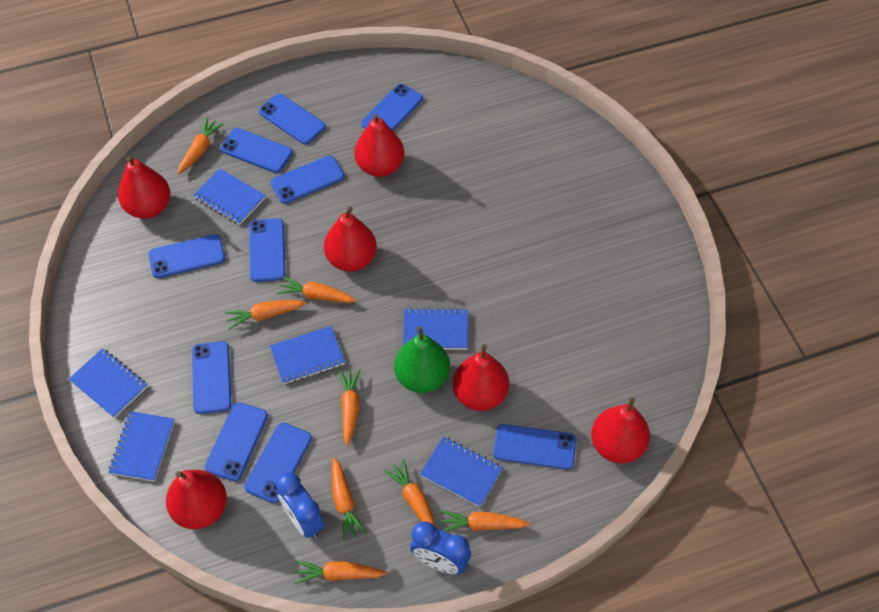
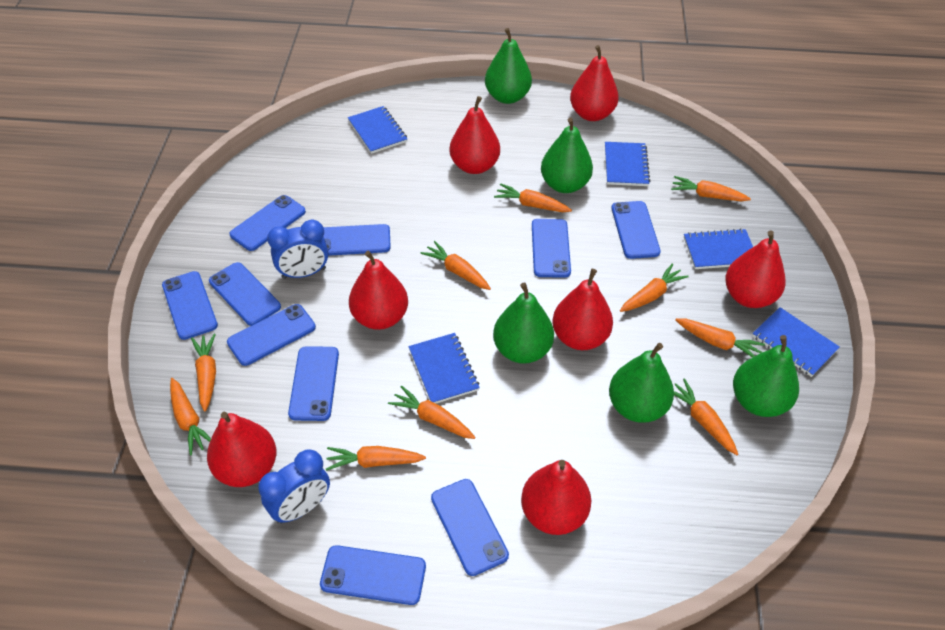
blue notebook: 6 -> 5
green pear: 1 -> 5
orange carrot: 8 -> 10
red pear: 6 -> 7

